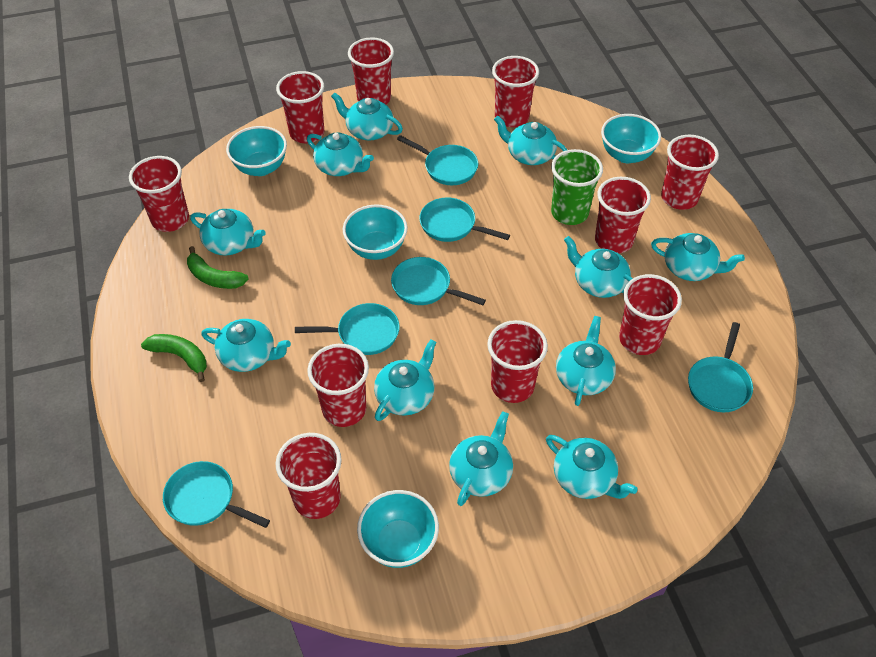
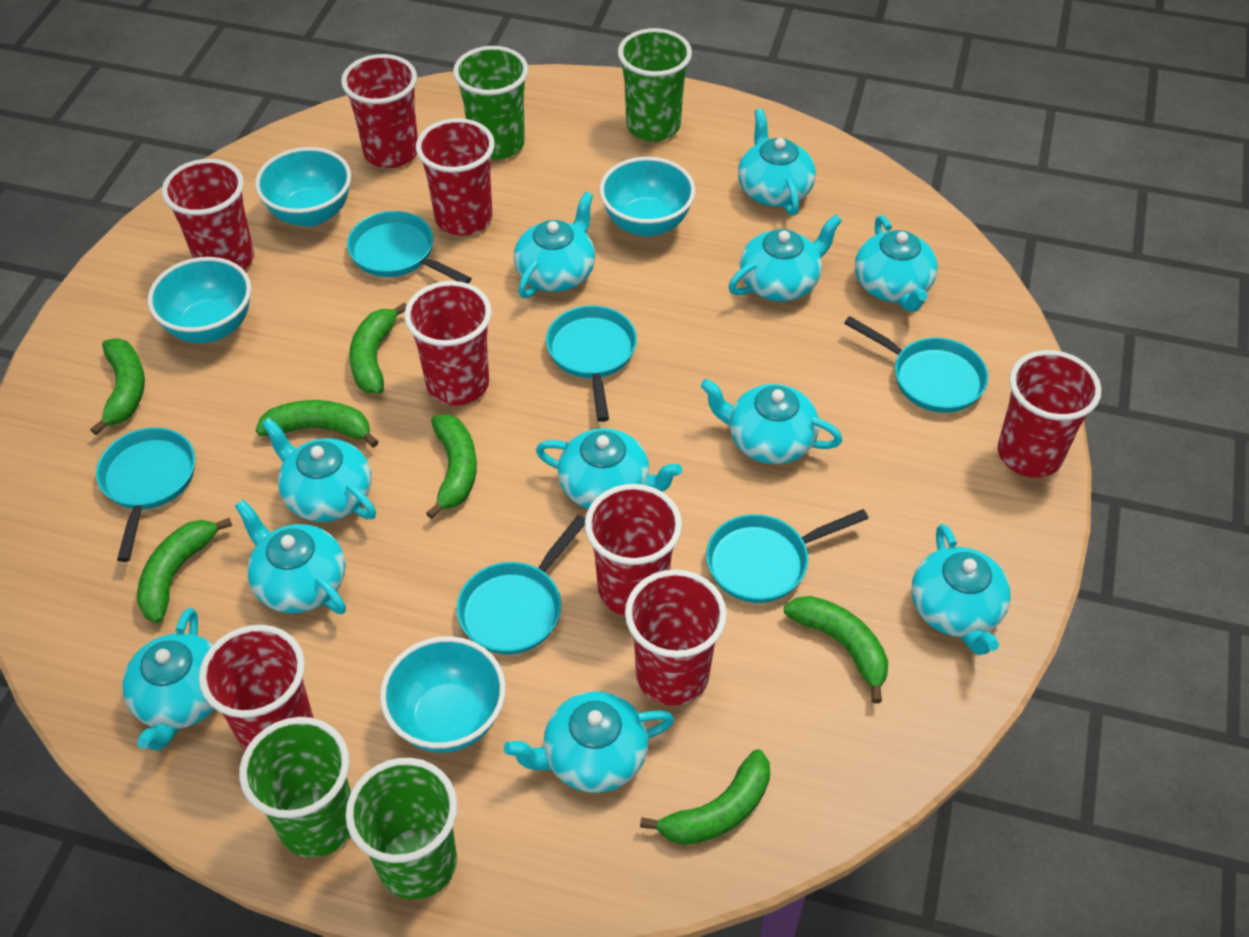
green banana: 2 -> 7
green cup: 1 -> 4
red cup: 10 -> 8

